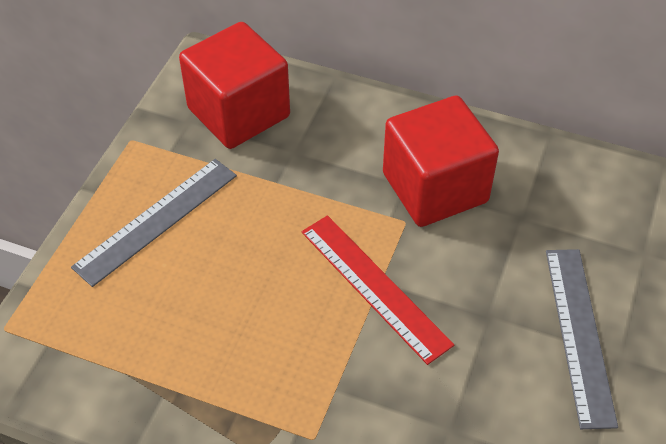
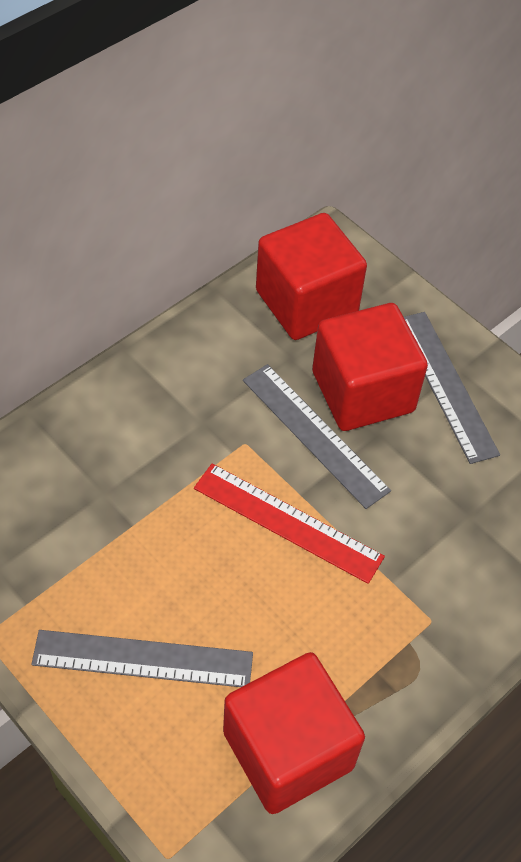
grey ruler: 2 -> 3
red cube: 2 -> 3

